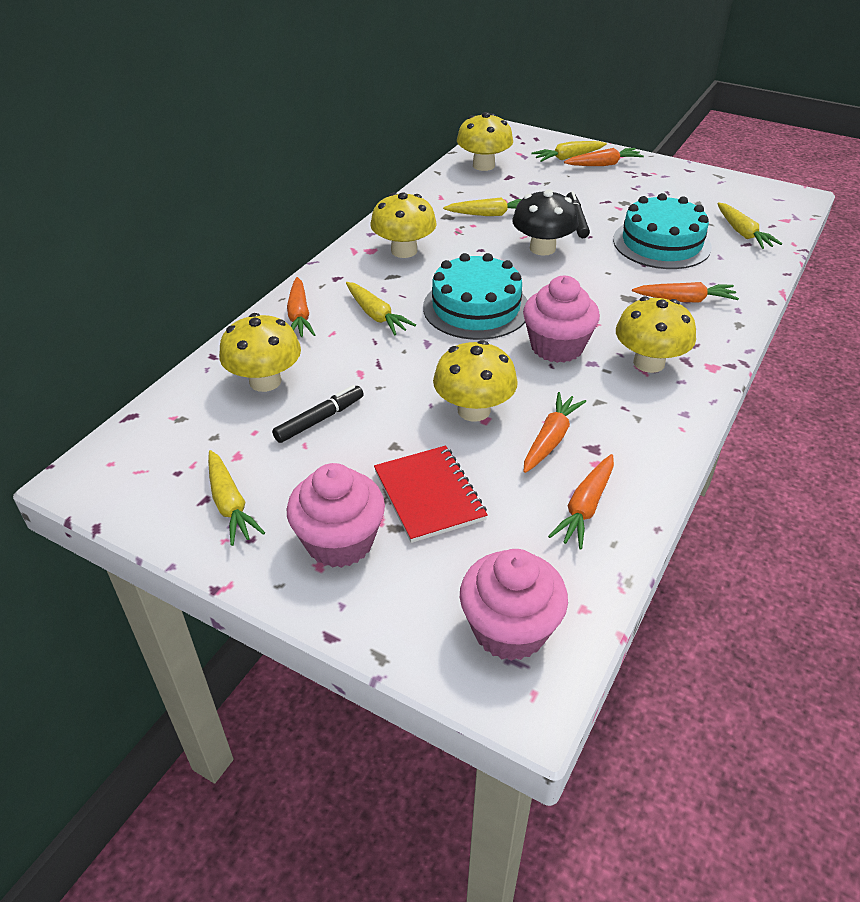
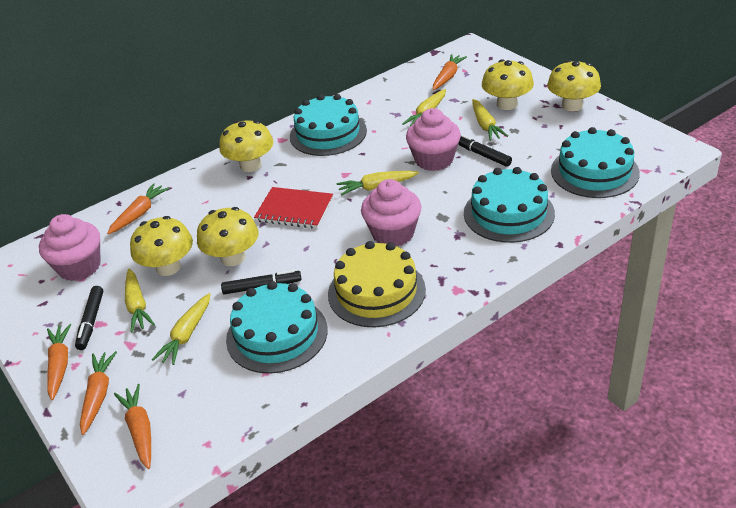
black marker: 2 -> 3
black mushroom: 1 -> 0
turquoise cake: 2 -> 4
yellow cake: 0 -> 1

